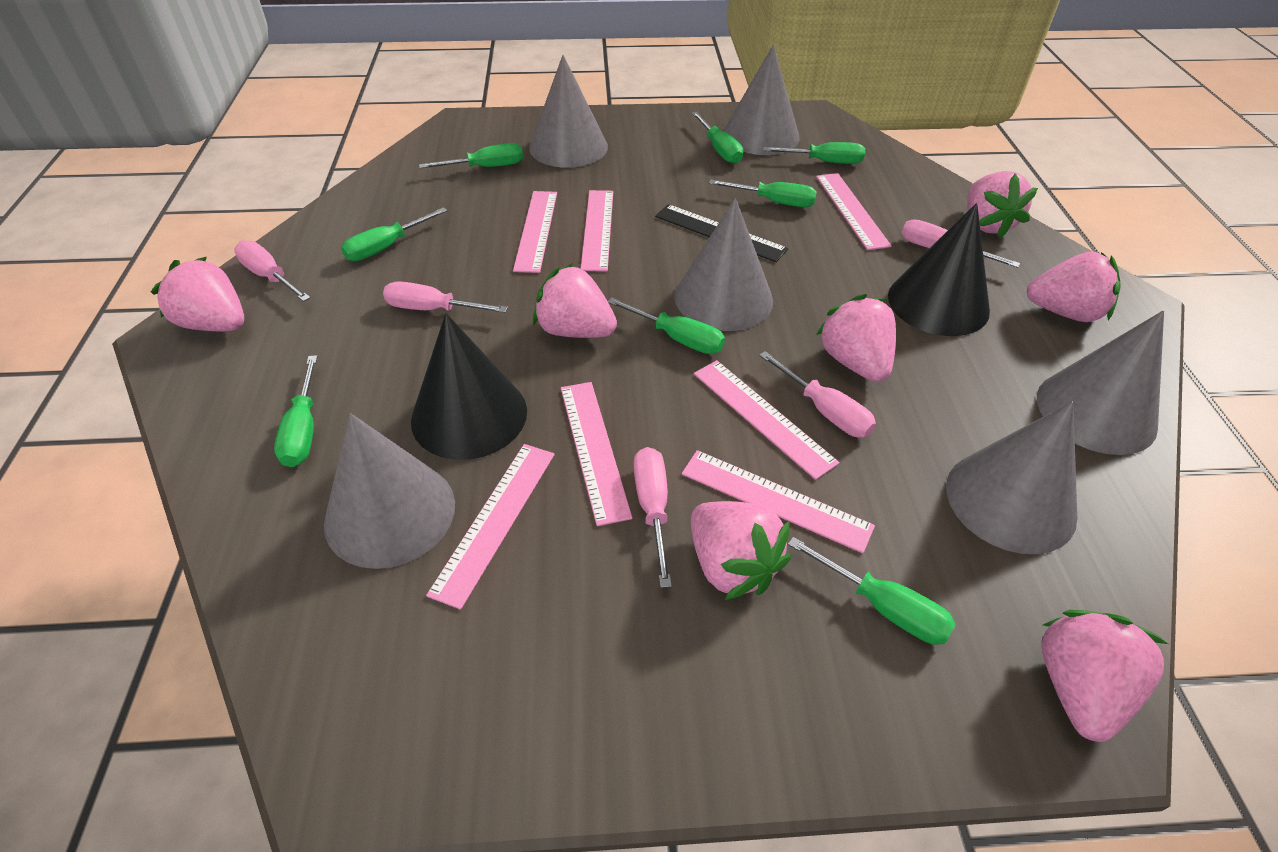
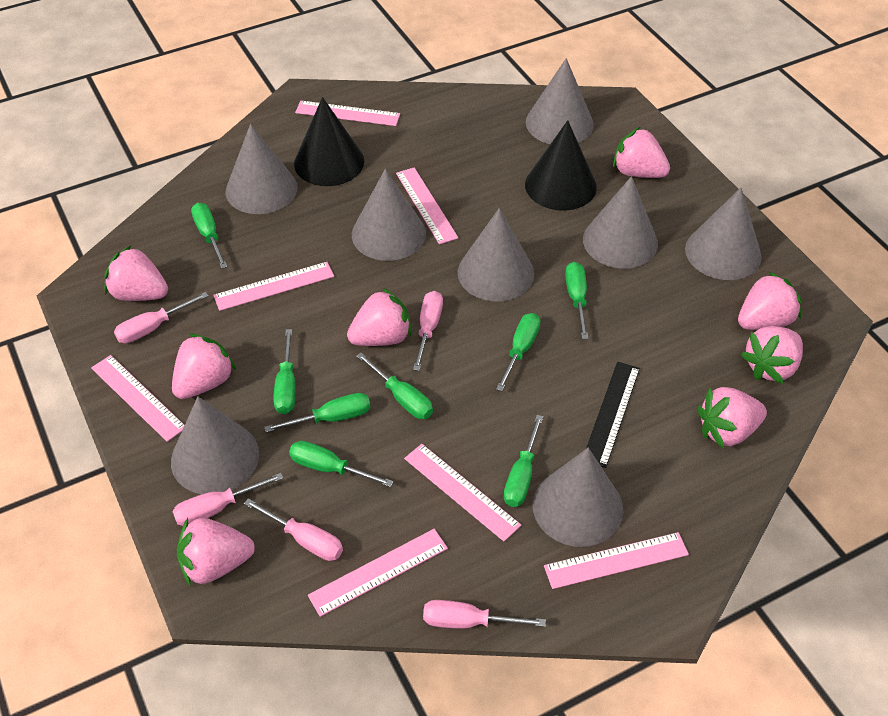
grey cone: 6 -> 8
pink strawberry: 7 -> 8

